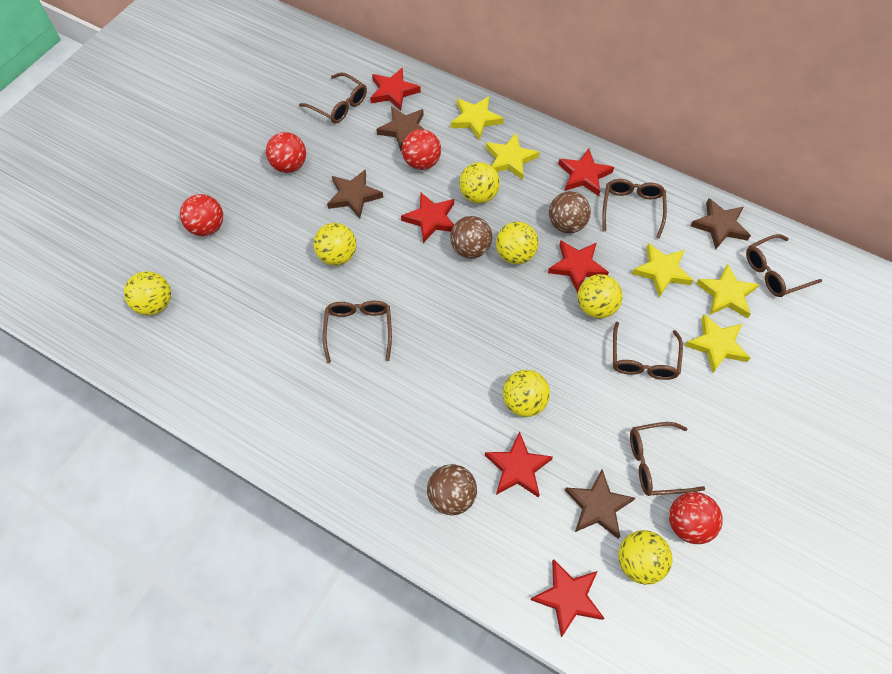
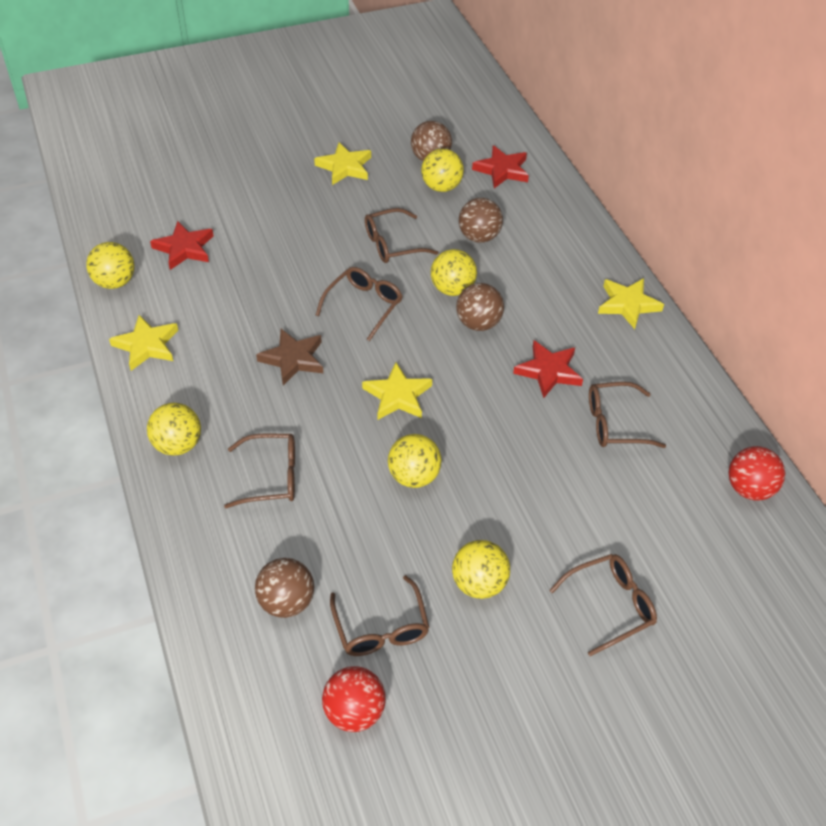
brown ball: 3 -> 4
brown star: 4 -> 1
red ball: 4 -> 2
red star: 6 -> 3
yellow ball: 7 -> 6
yellow star: 5 -> 4

